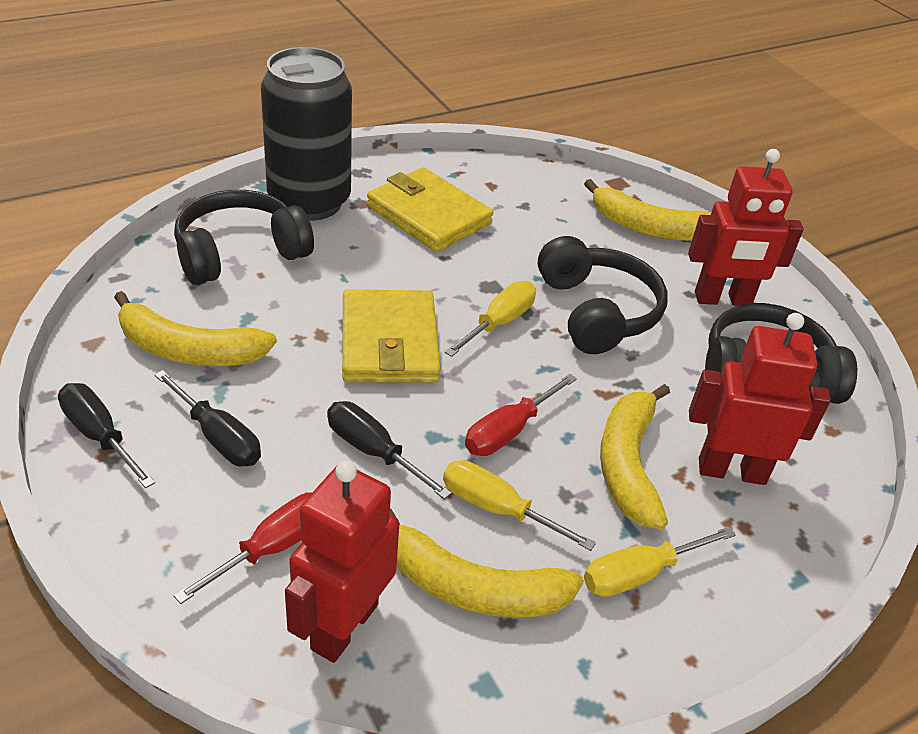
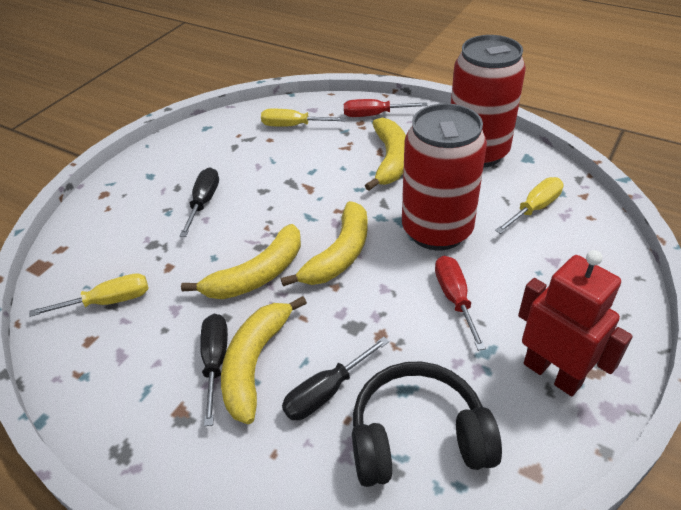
black can: 1 -> 0
black headphones: 3 -> 1
red can: 0 -> 2
red robot: 3 -> 1
yellow wallet: 2 -> 0

